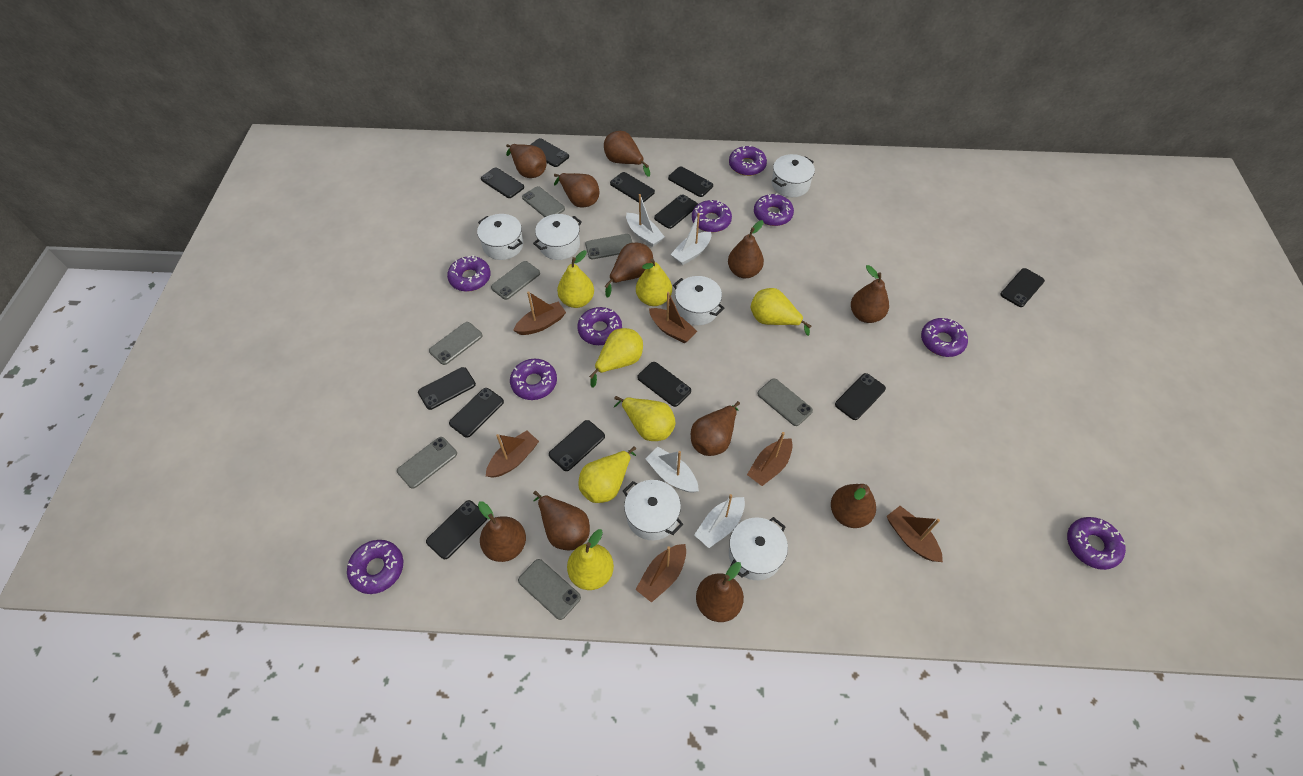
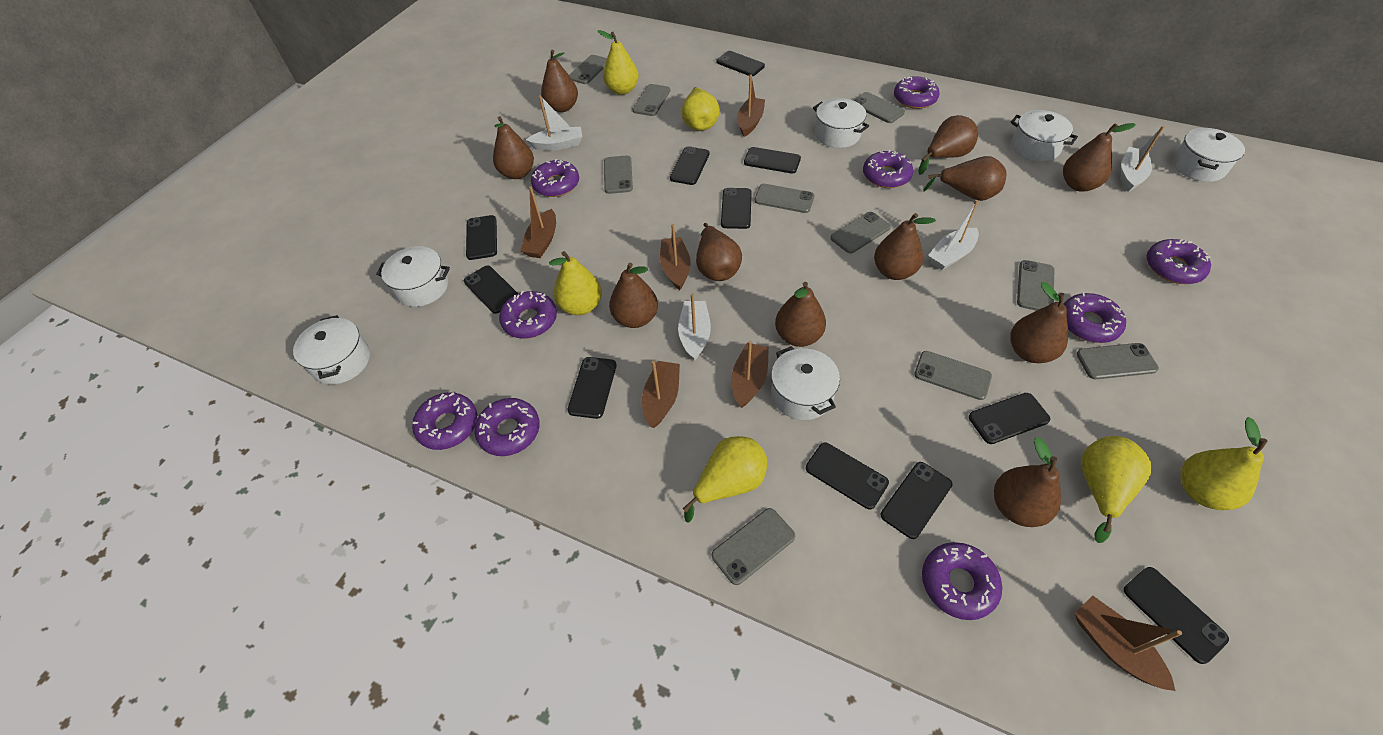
black phone: 12 -> 11
grey phone: 7 -> 10
yellow pear: 7 -> 6

